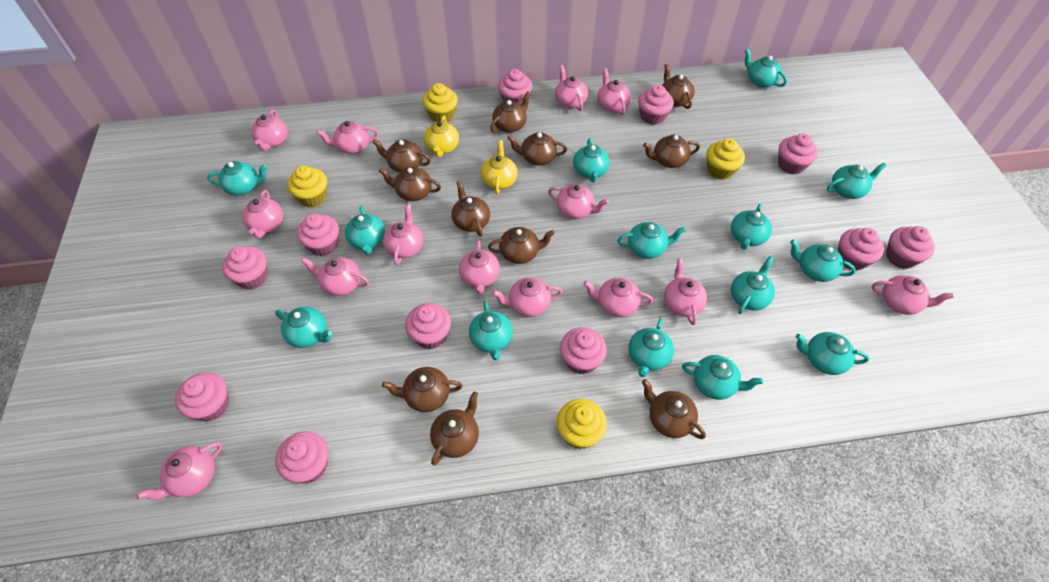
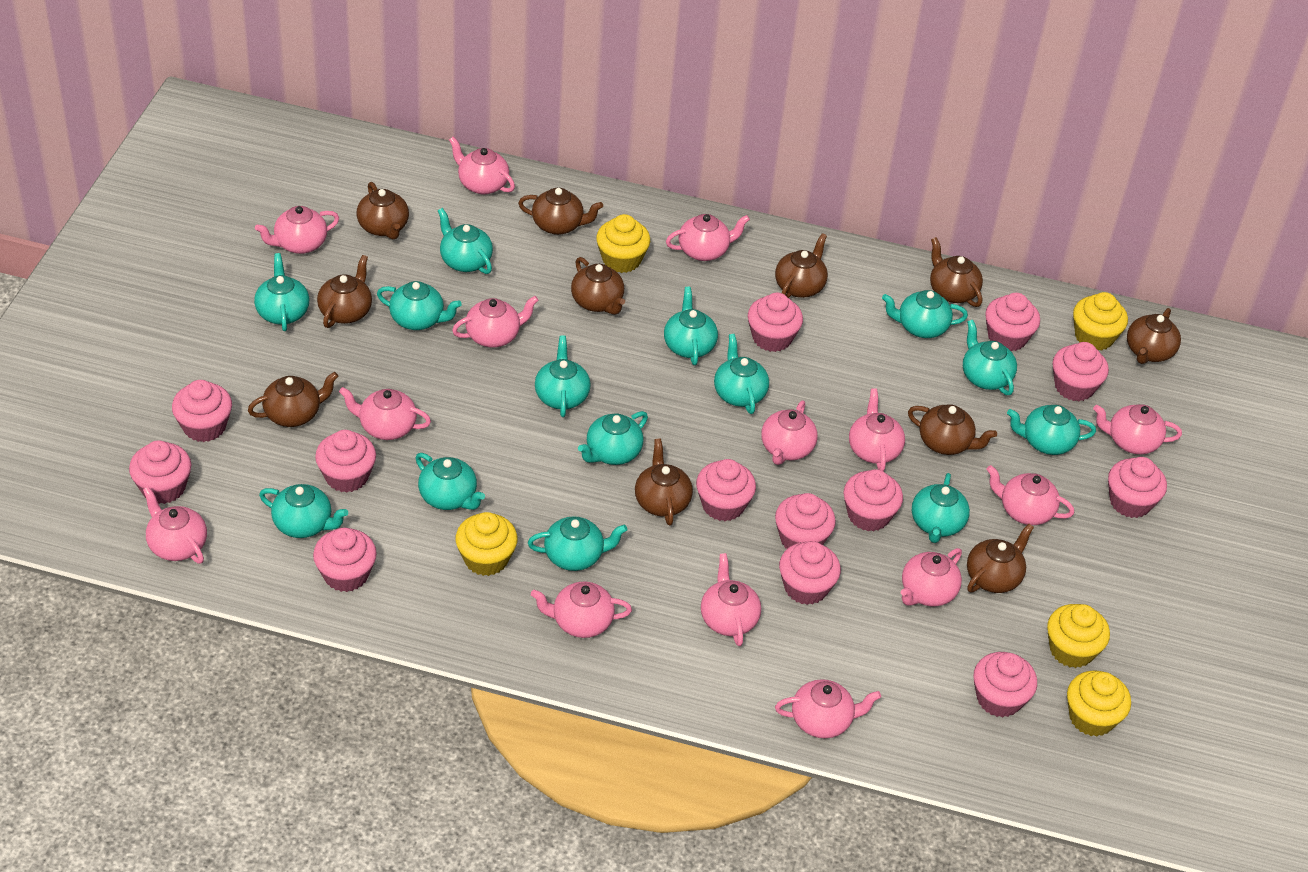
pink cupcake: 11 -> 13
yellow cupcake: 4 -> 5
yellow teapot: 2 -> 0

